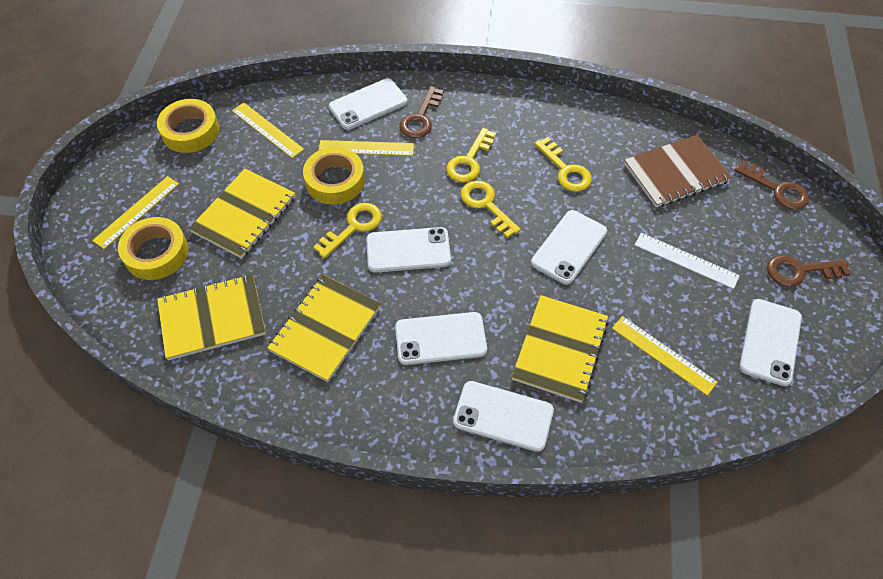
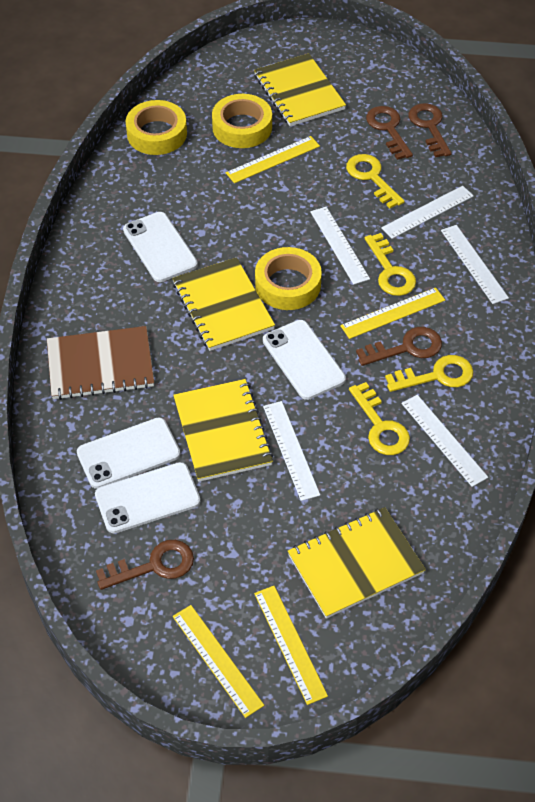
brown key: 3 -> 4
white phone: 6 -> 4
white ruler: 1 -> 5

